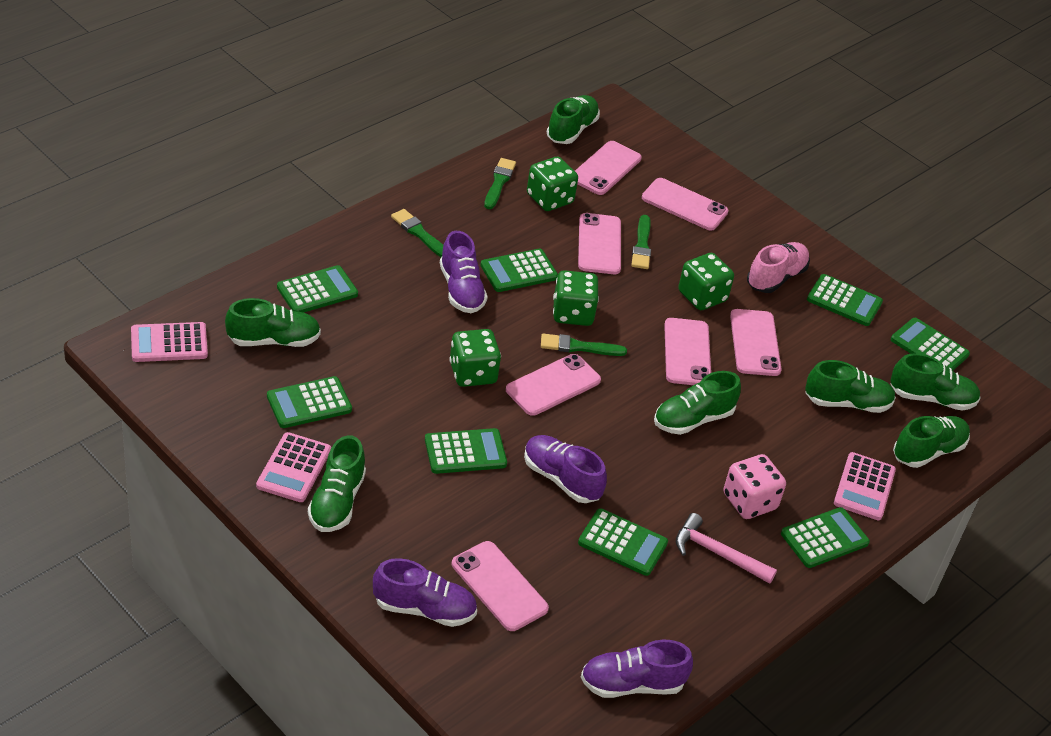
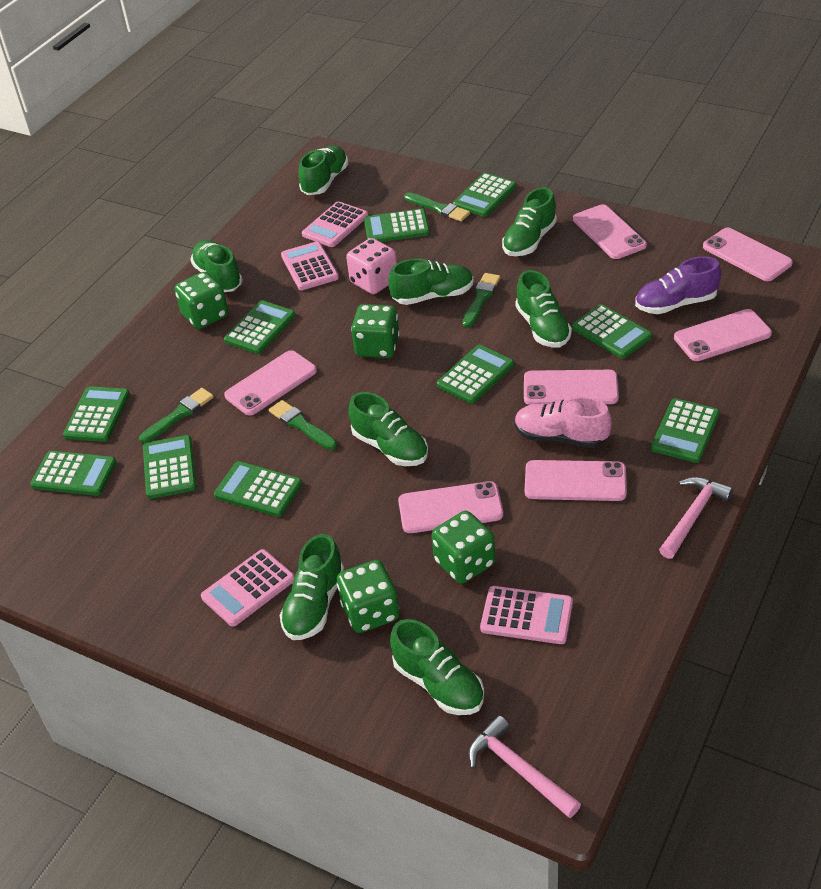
green calculator: 8 -> 10
green shoe: 7 -> 8
pink calculator: 3 -> 4
pink hammer: 1 -> 2
purple shoe: 4 -> 1

